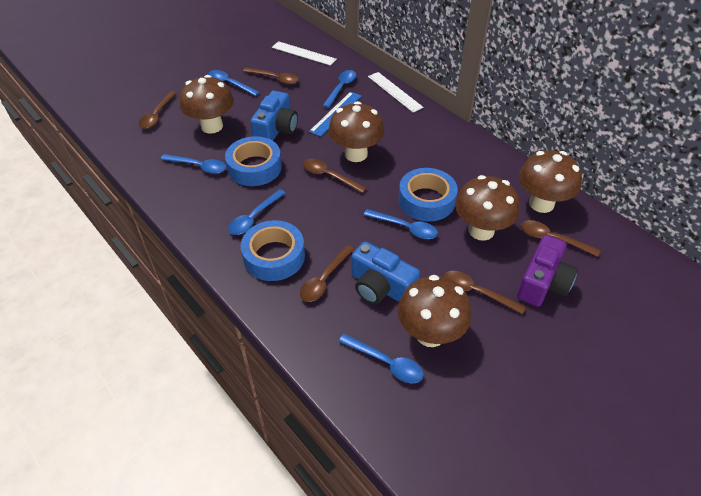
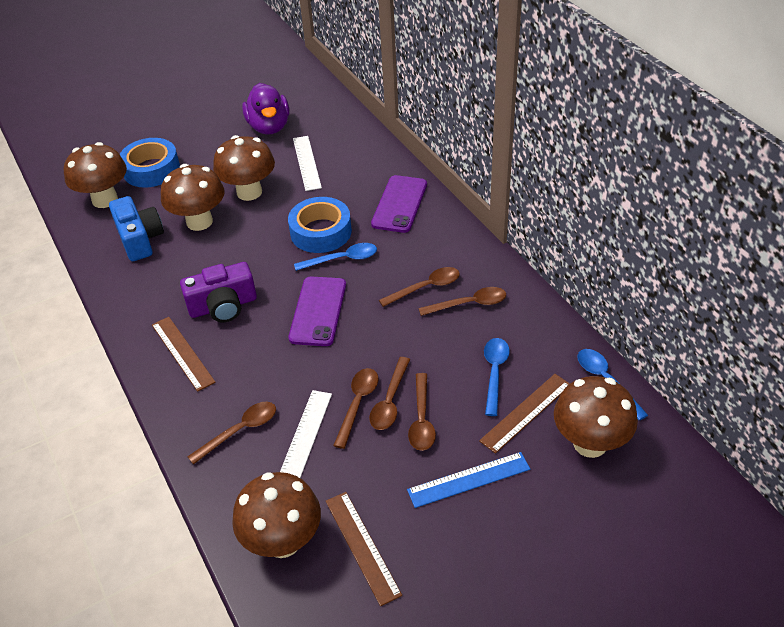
blue camera: 2 -> 1
blue spoon: 6 -> 3
blue tape: 3 -> 2
brown ruler: 0 -> 3
purple duck: 0 -> 1
purple phone: 0 -> 2

